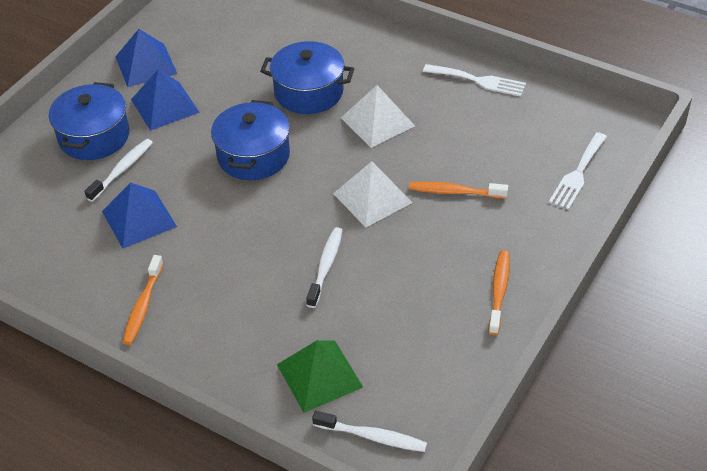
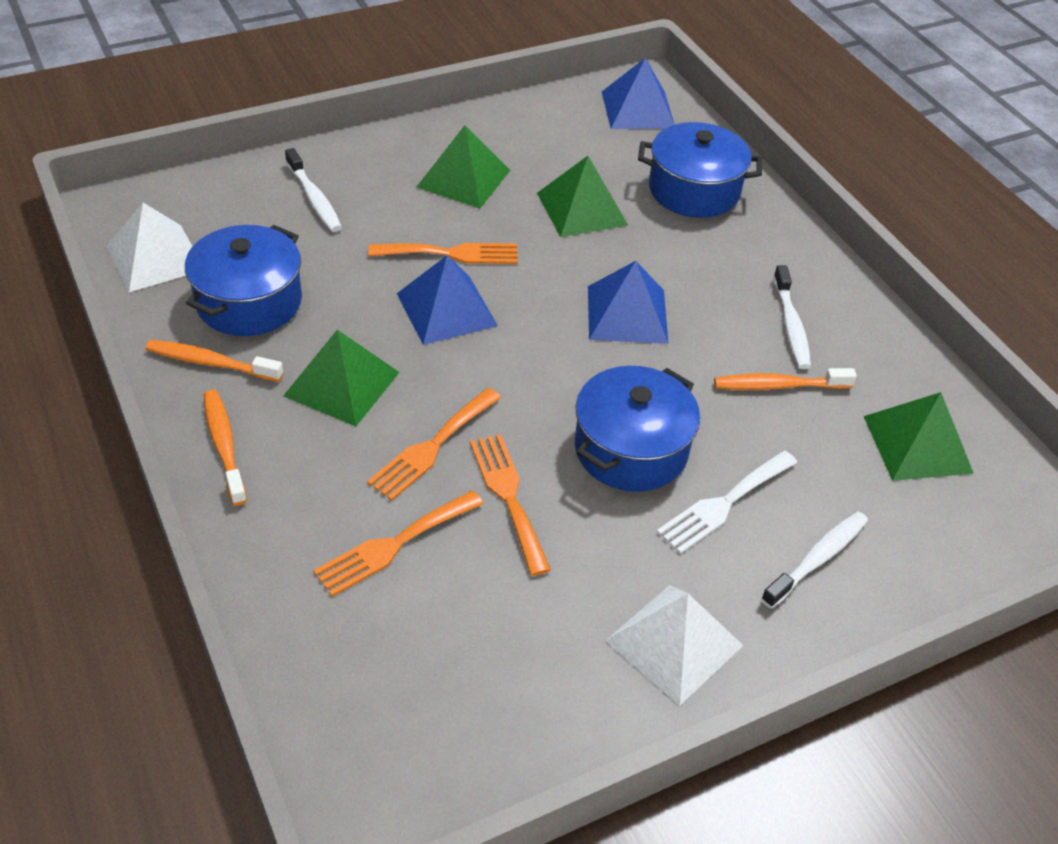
green pyramid: 1 -> 4
orange fork: 0 -> 4
white fork: 2 -> 1

